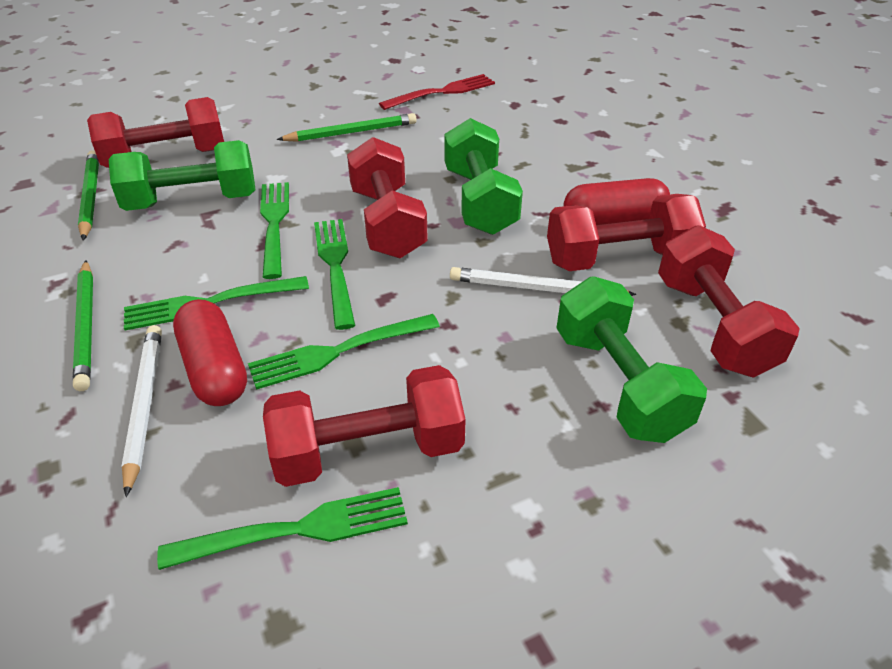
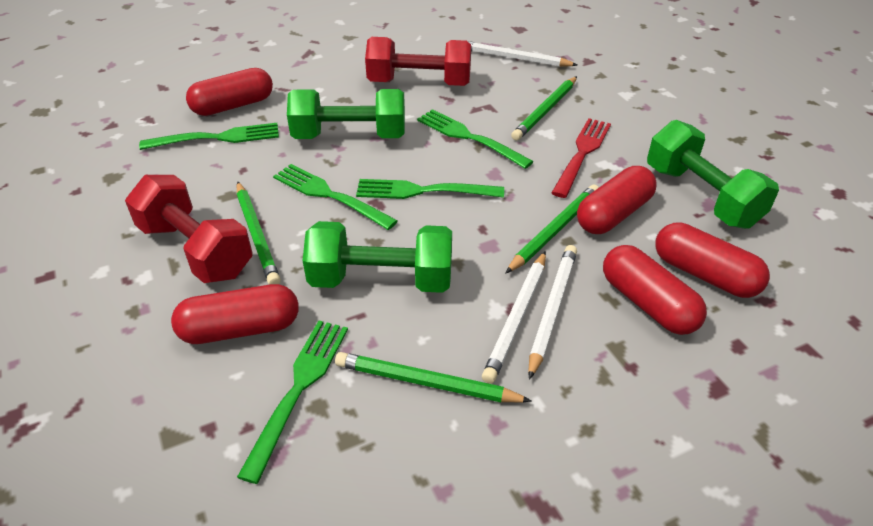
green pencil: 3 -> 4
red capsule: 2 -> 5
red dumbbell: 5 -> 2
white pencil: 2 -> 3

